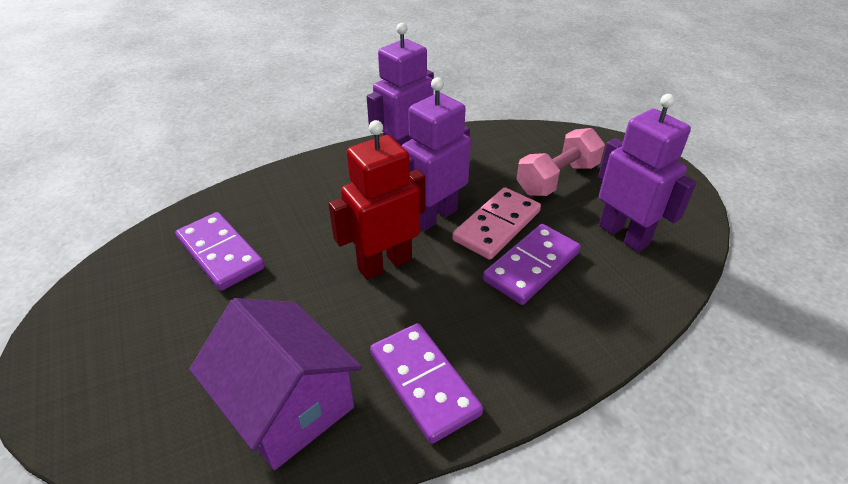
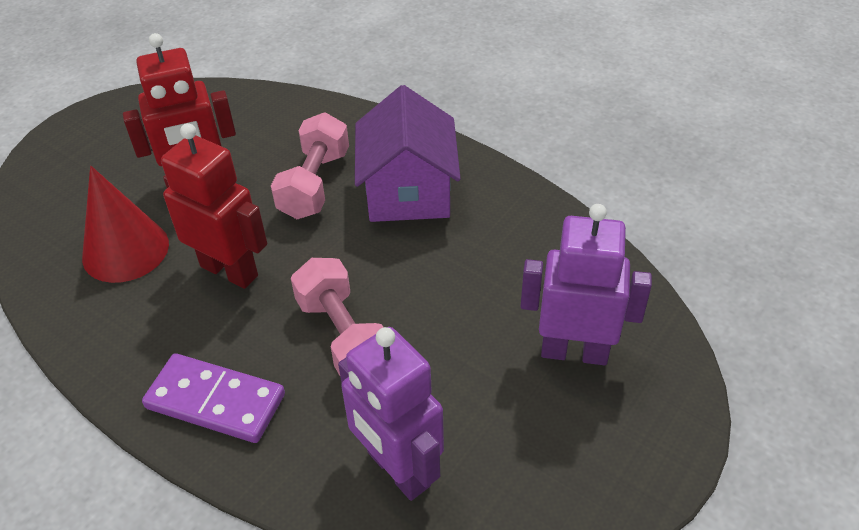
pink domino: 1 -> 0
pink dumbbell: 1 -> 2
purple domino: 3 -> 1
purple robot: 3 -> 2
red cone: 0 -> 1
red robot: 1 -> 2

